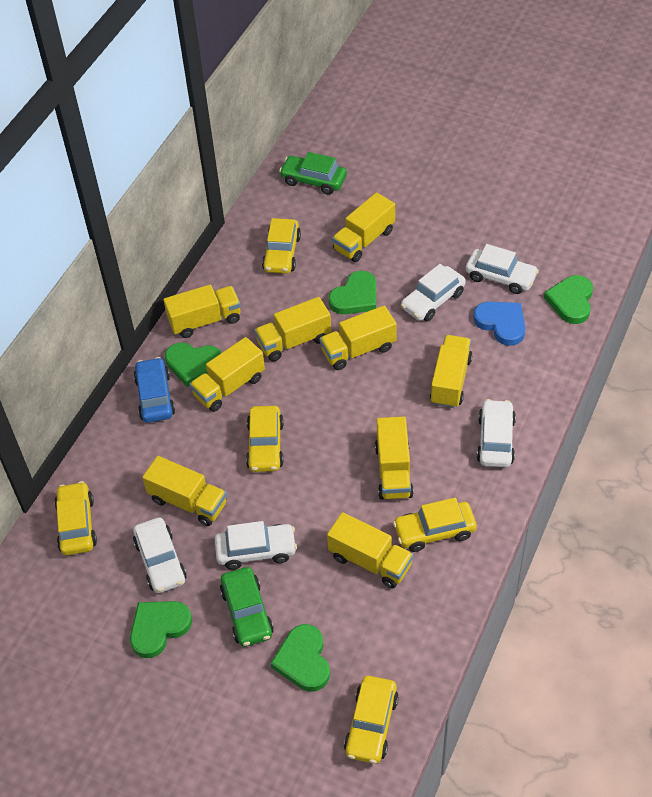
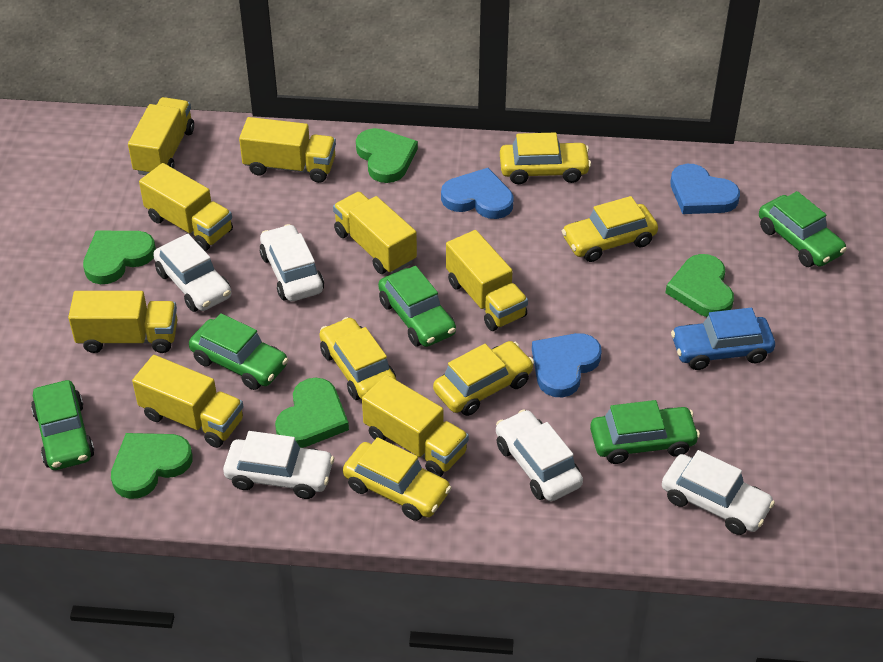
blue heart: 1 -> 3
green car: 2 -> 5
yellow truck: 9 -> 8

